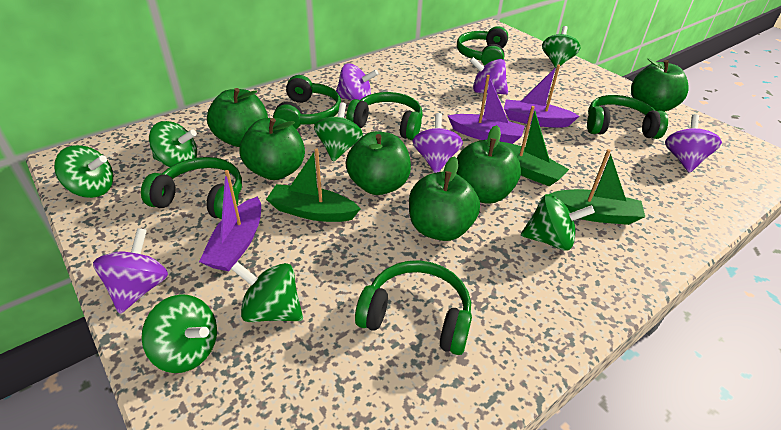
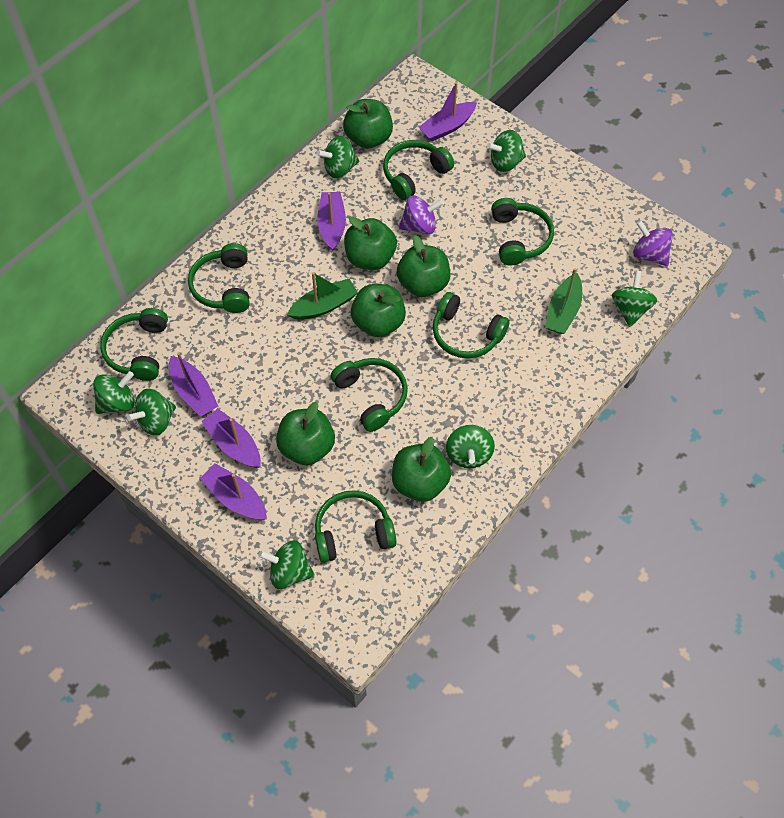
green boat: 3 -> 2
green headphones: 6 -> 7
purple boat: 3 -> 5
purple spinning top: 5 -> 2

